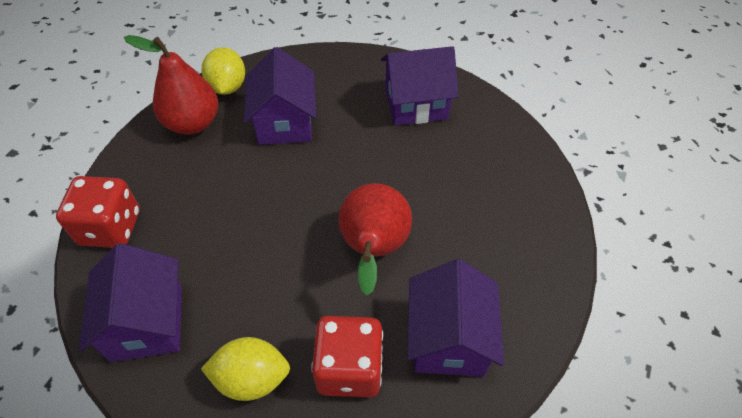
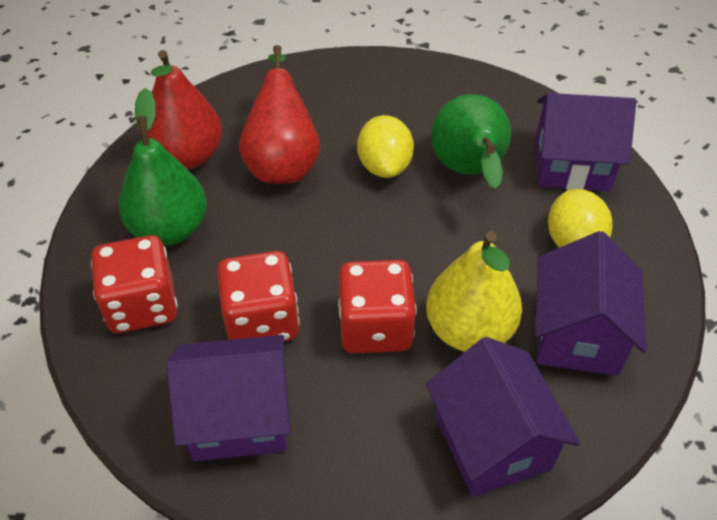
green pear: 0 -> 2
red dice: 2 -> 3
yellow pear: 0 -> 1

